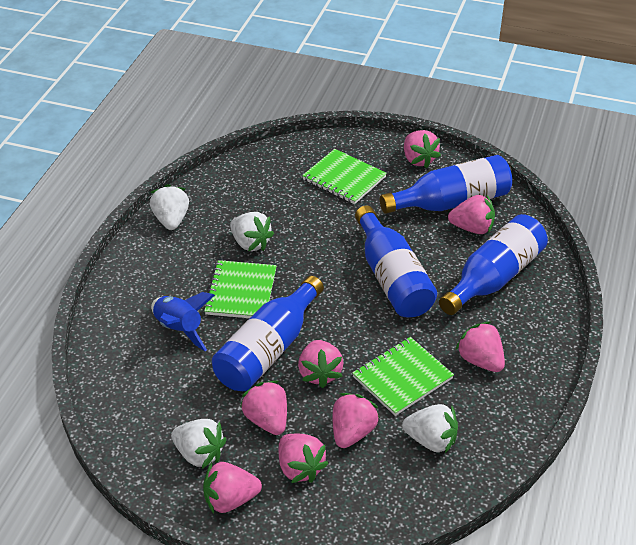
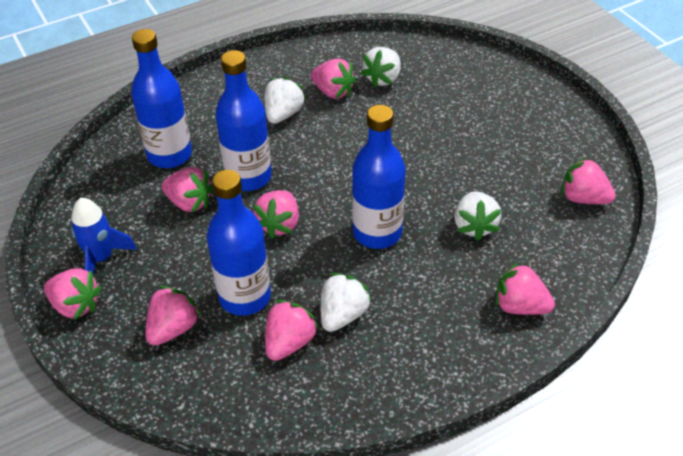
green notebook: 3 -> 0

